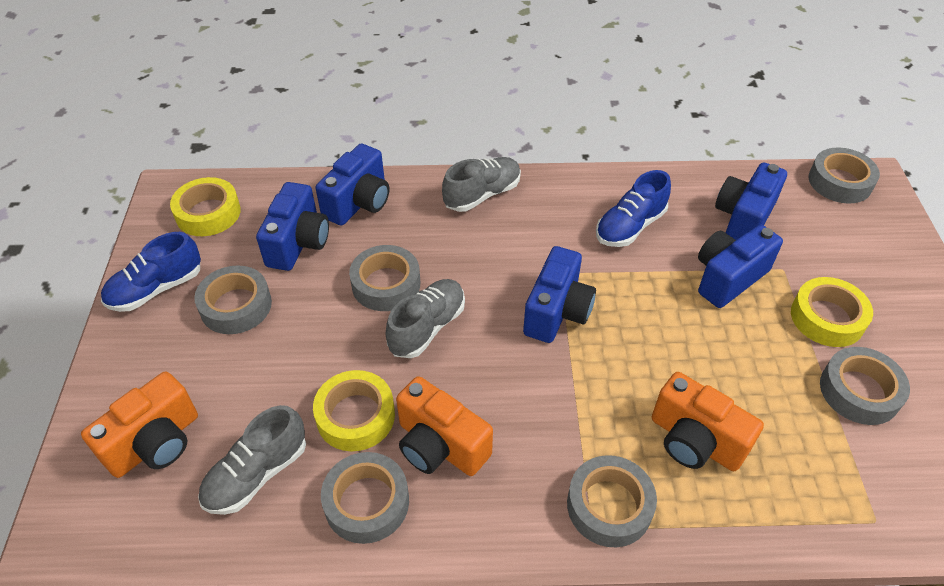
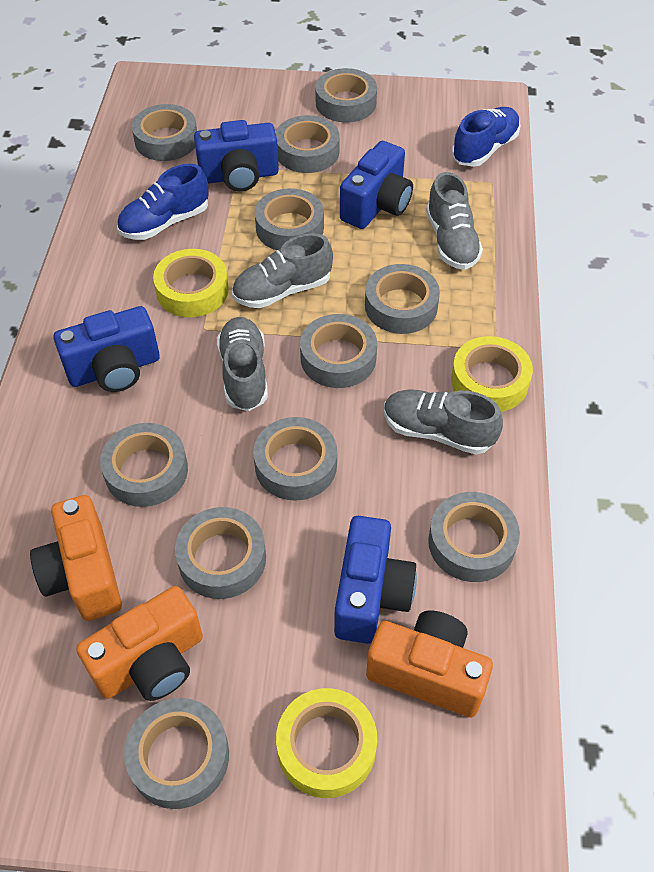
blue camera: 5 -> 4
grey shoe: 3 -> 4
grey tape: 6 -> 11

